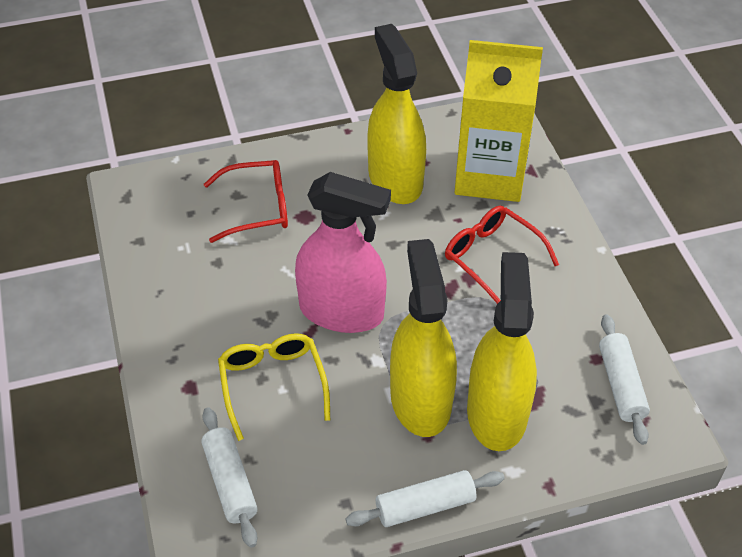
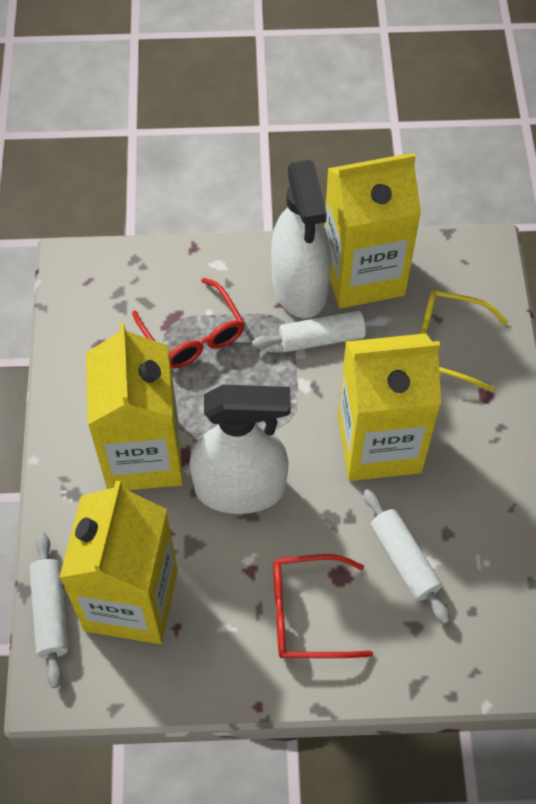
pink spray bottle: 1 -> 0
white spray bottle: 0 -> 2
yellow carton: 1 -> 4
yellow spray bottle: 3 -> 0

